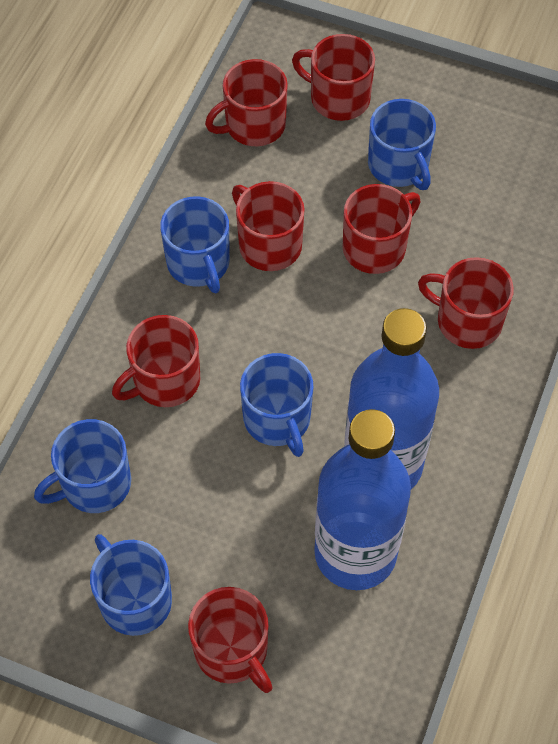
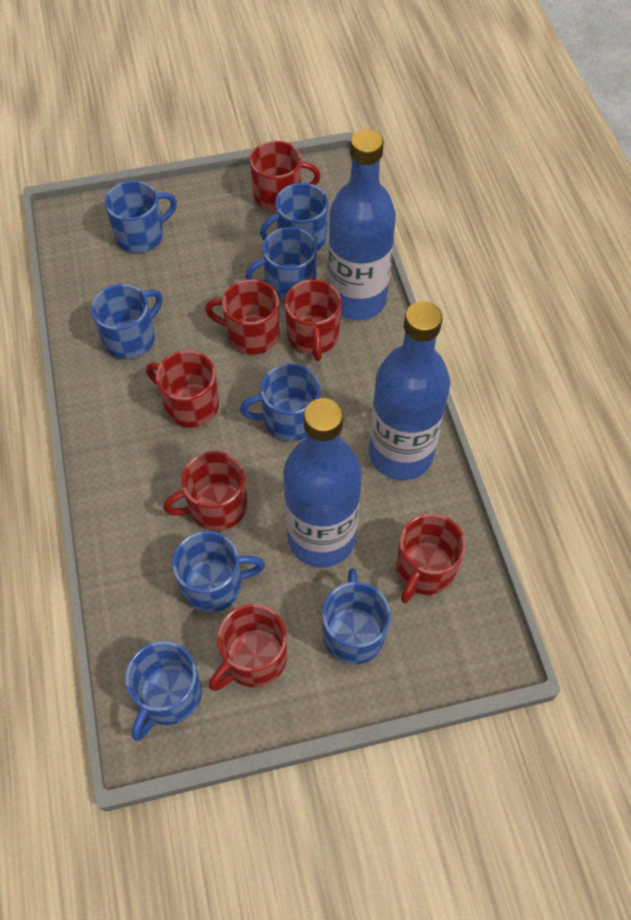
blue bottle: 2 -> 3
blue mug: 5 -> 8

